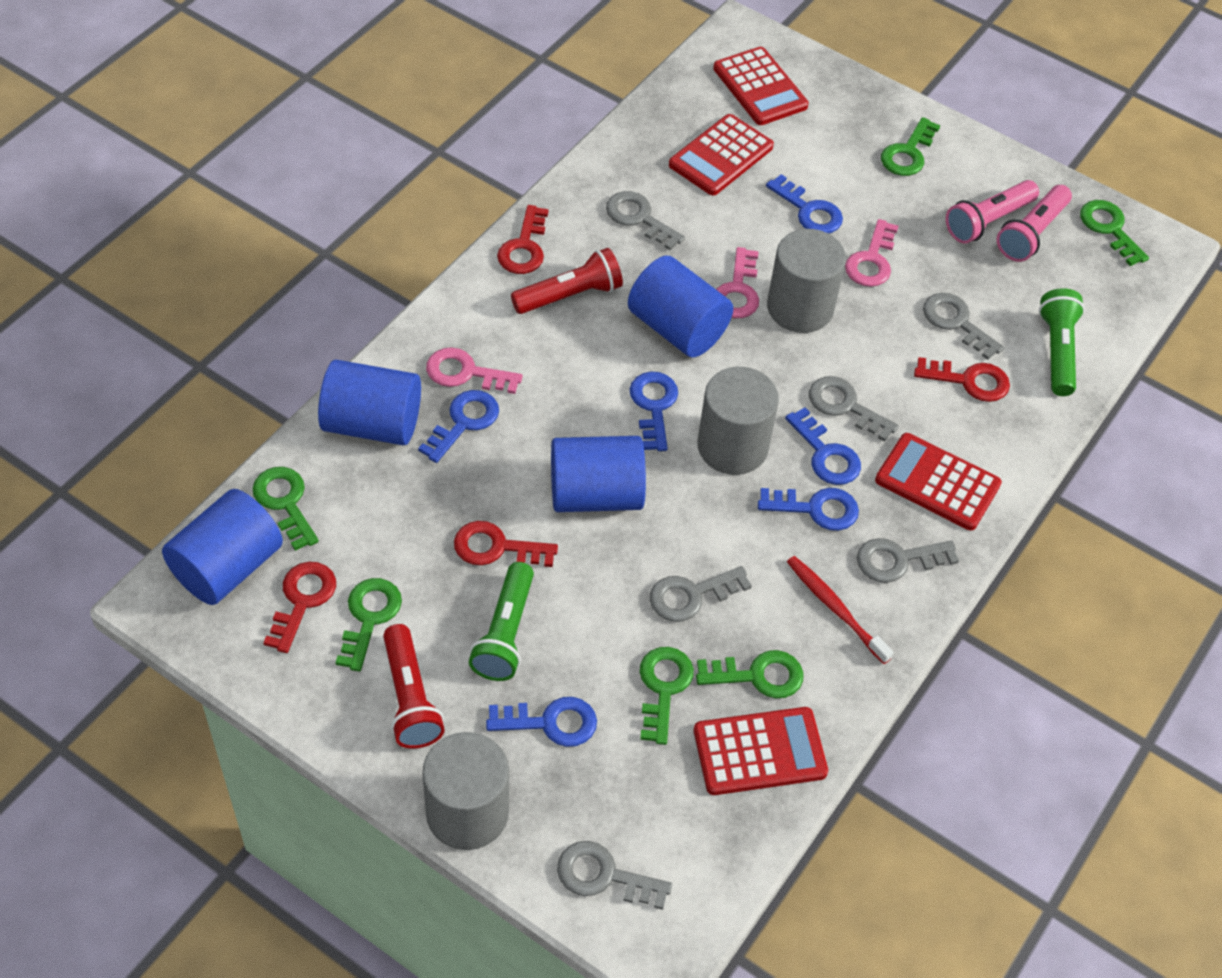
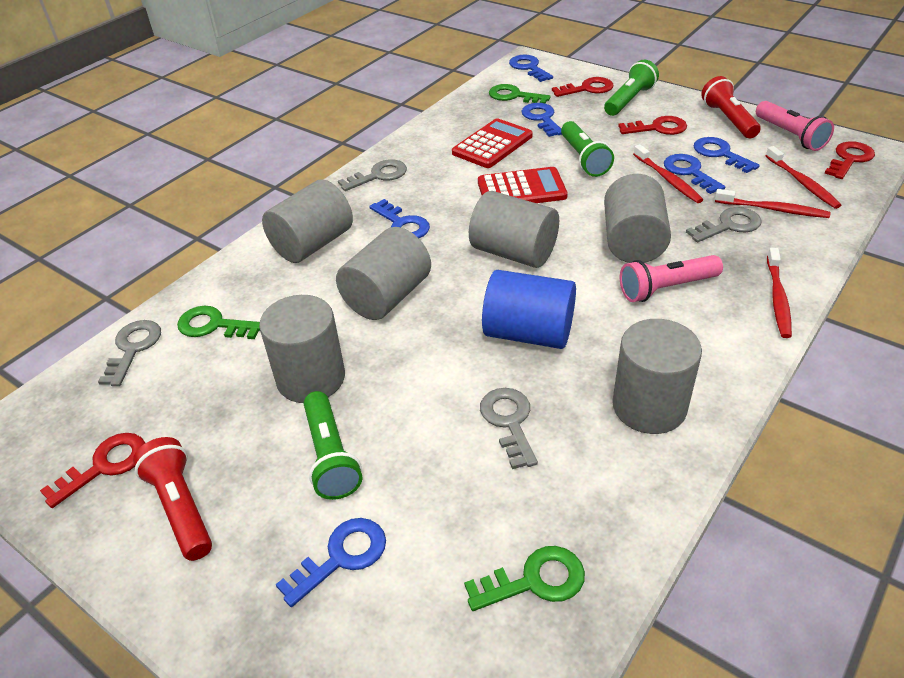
blue cylinder: 4 -> 1
green flashlight: 2 -> 3
green key: 6 -> 3
grey cylinder: 3 -> 6
grey key: 6 -> 4
pink key: 3 -> 0
red calculator: 4 -> 2
red toothbrush: 1 -> 4

